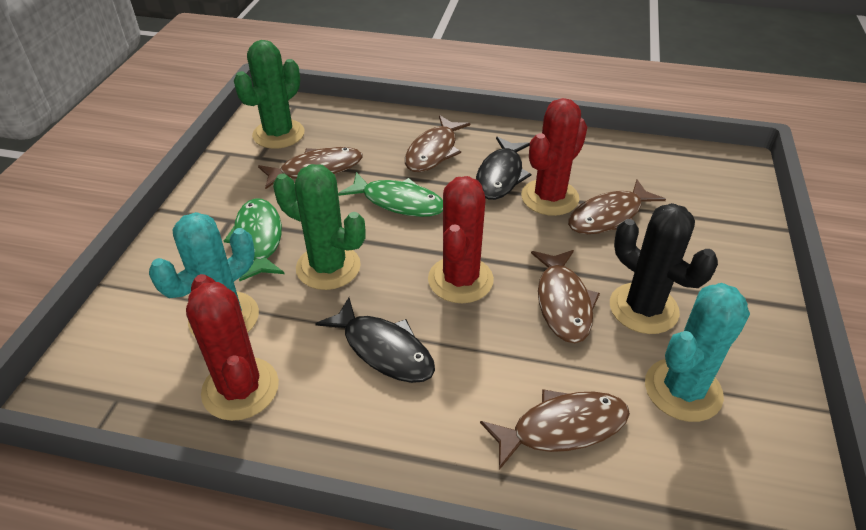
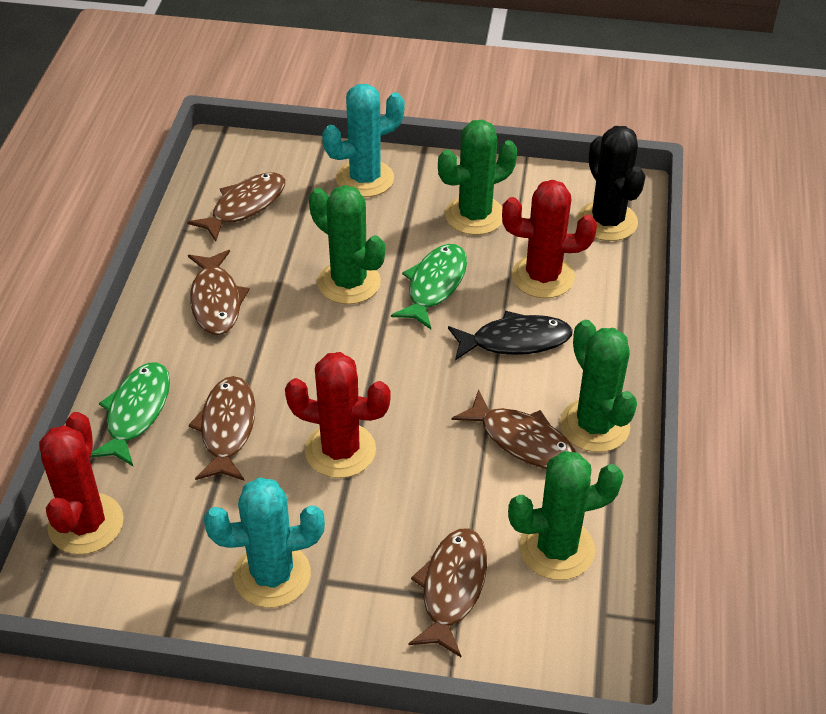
black fish: 2 -> 1
green cactus: 2 -> 4

